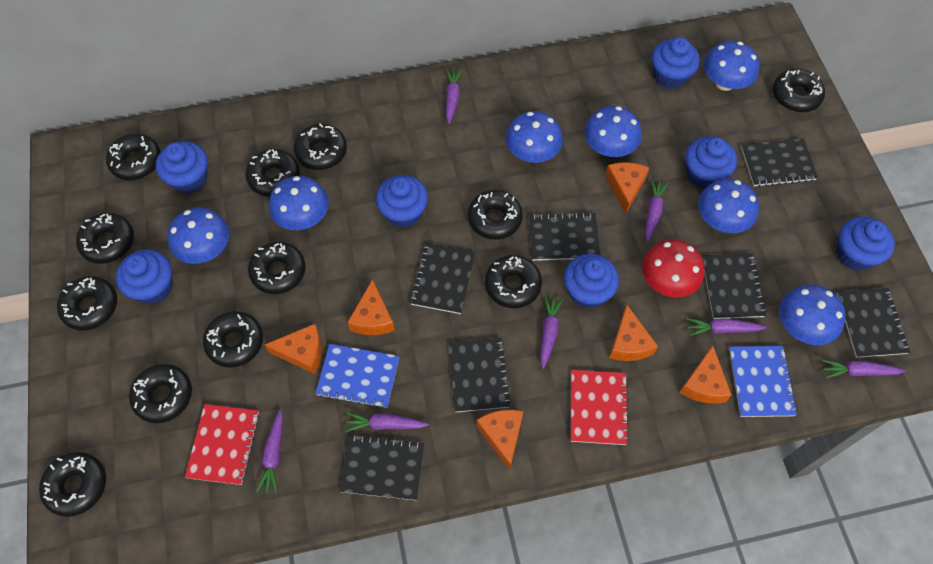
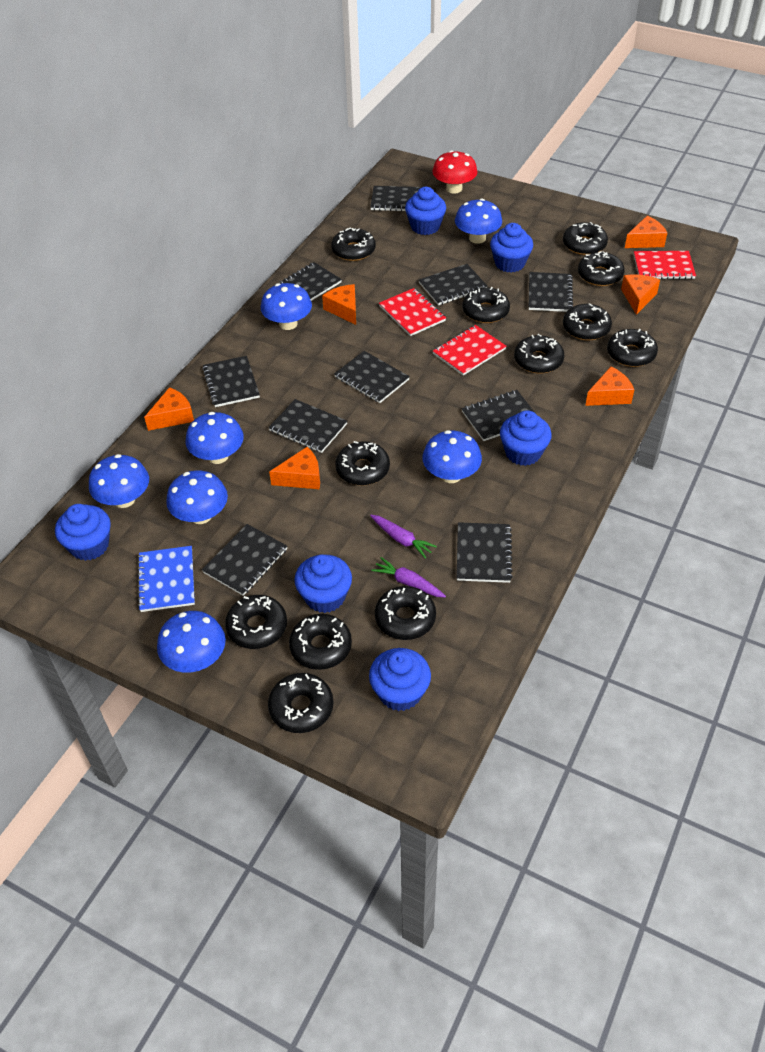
black notebook: 7 -> 10
blue cupcake: 7 -> 6
blue notebook: 2 -> 1
purple carrot: 7 -> 2
red notebook: 2 -> 3

